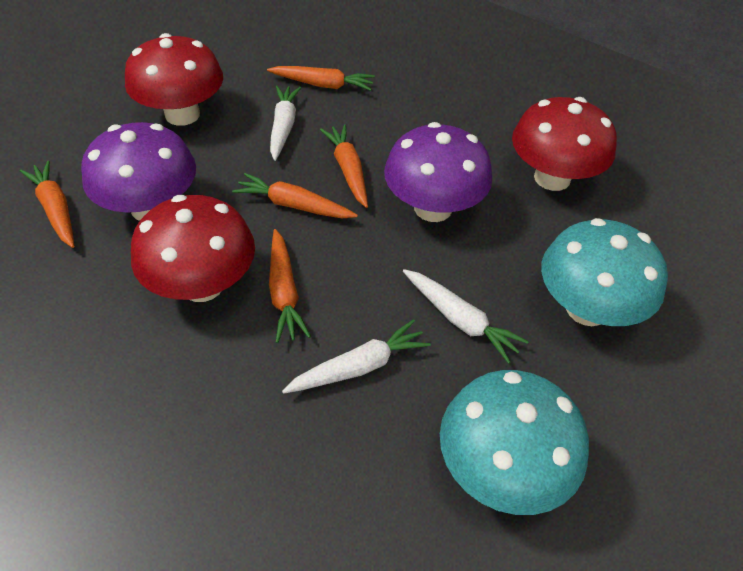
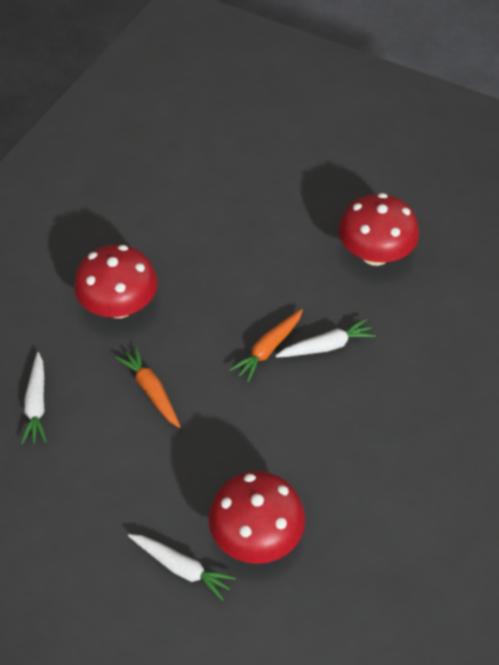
orange carrot: 5 -> 2
purple mushroom: 2 -> 0
turquoise mushroom: 2 -> 0

